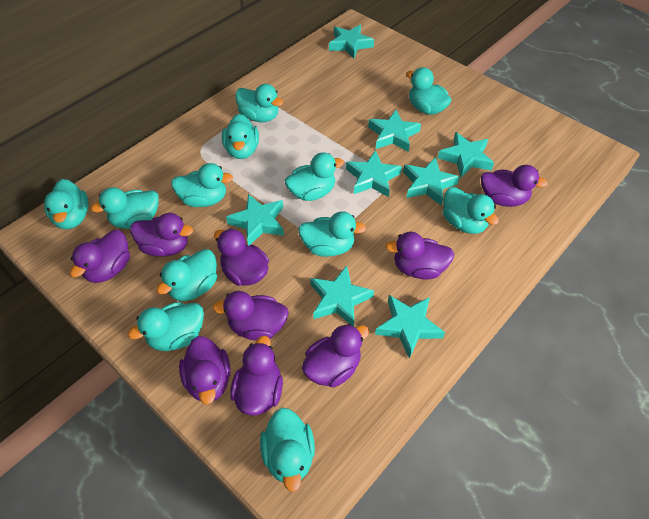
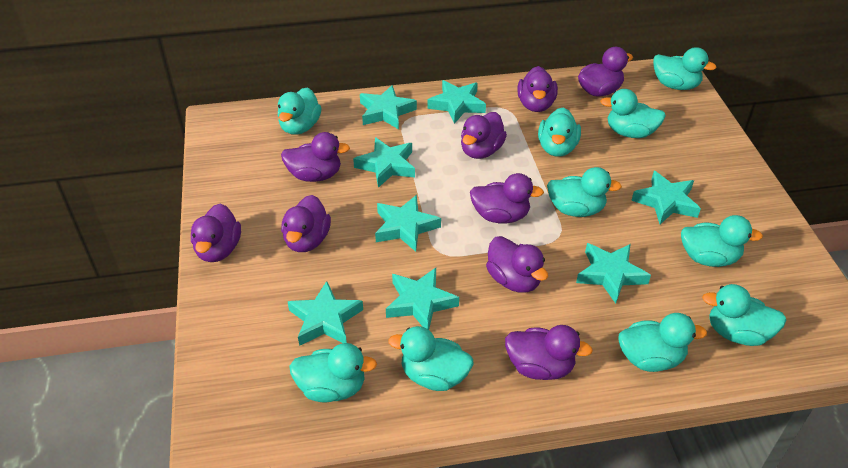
turquoise duck: 12 -> 10

